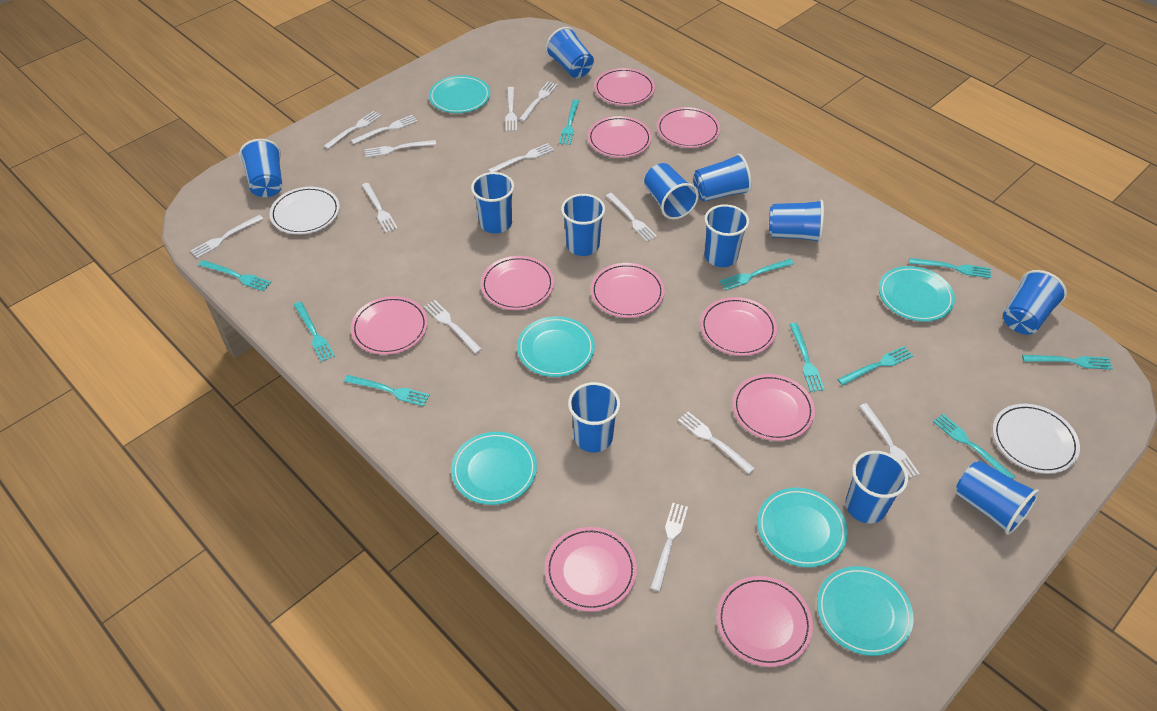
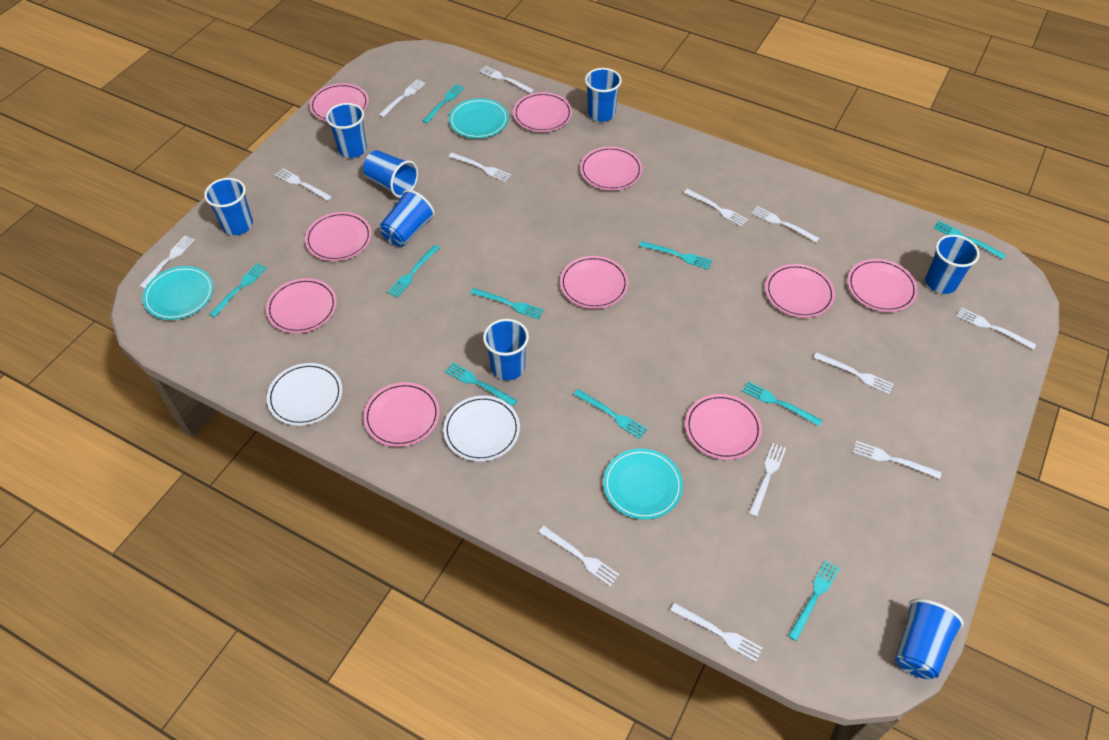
blue cup: 12 -> 8
turquoise plate: 6 -> 3

